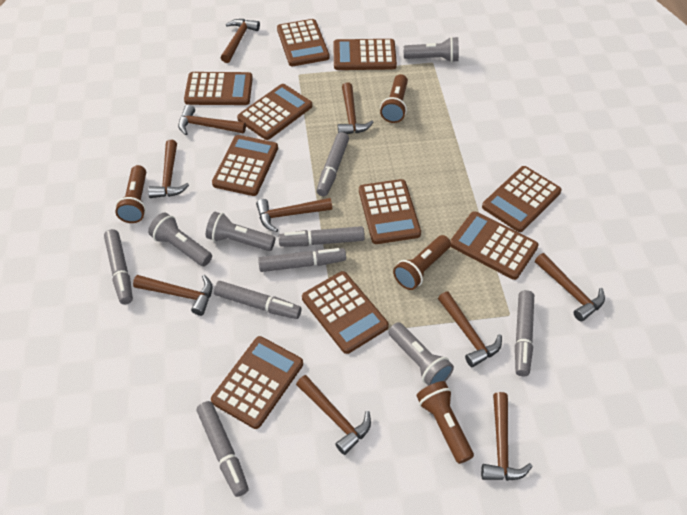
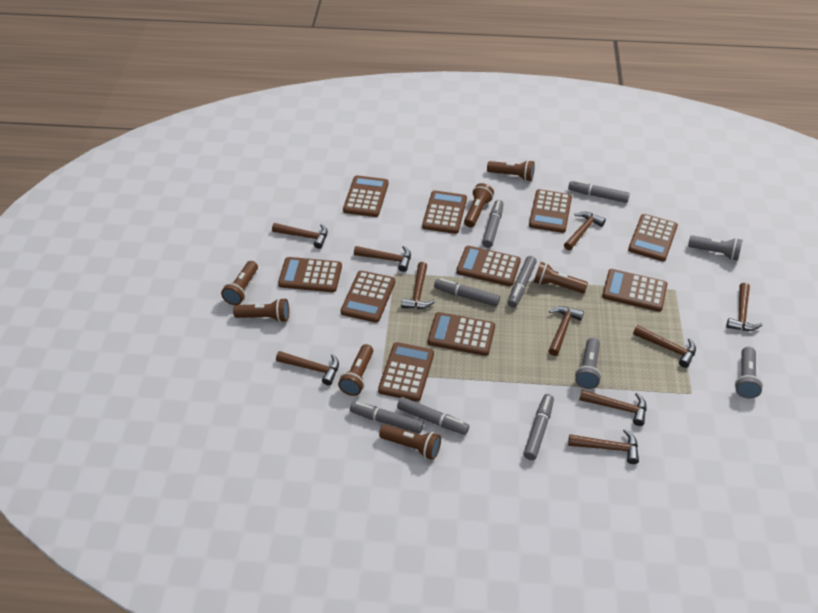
brown flashlight: 4 -> 7
grey flashlight: 4 -> 3

